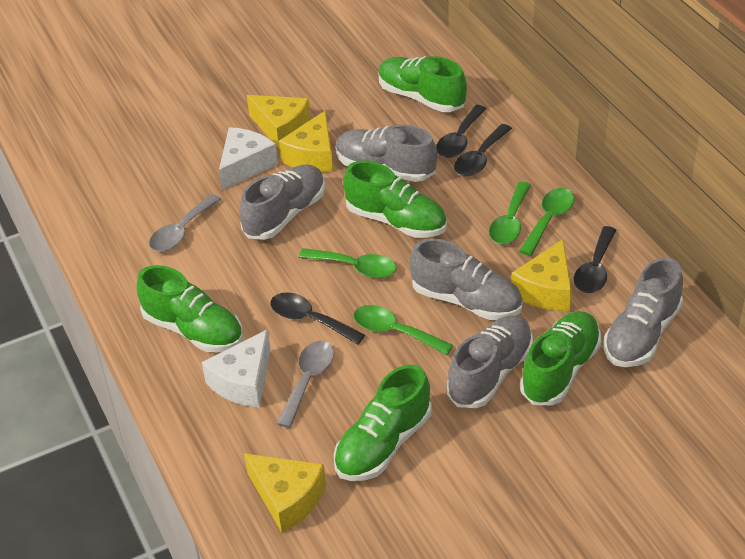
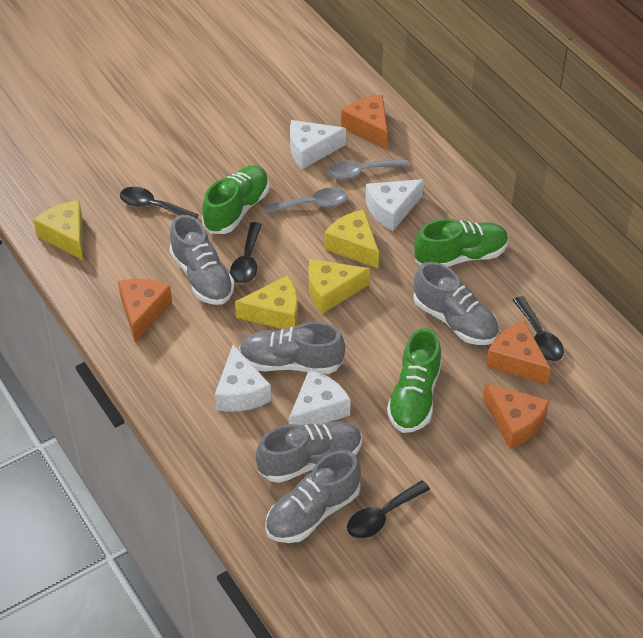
green shoe: 5 -> 3
green spoon: 4 -> 0
orange cheese: 0 -> 4
white cheese: 2 -> 4

